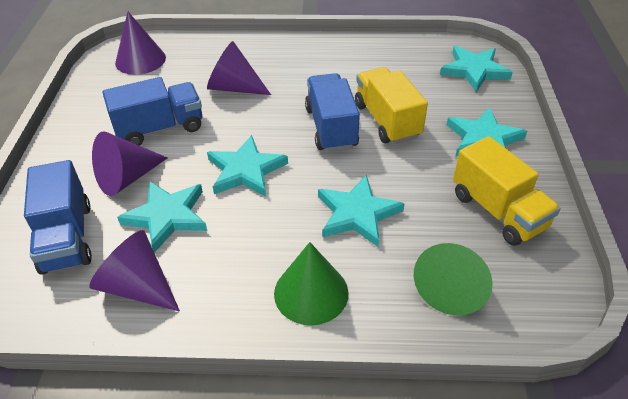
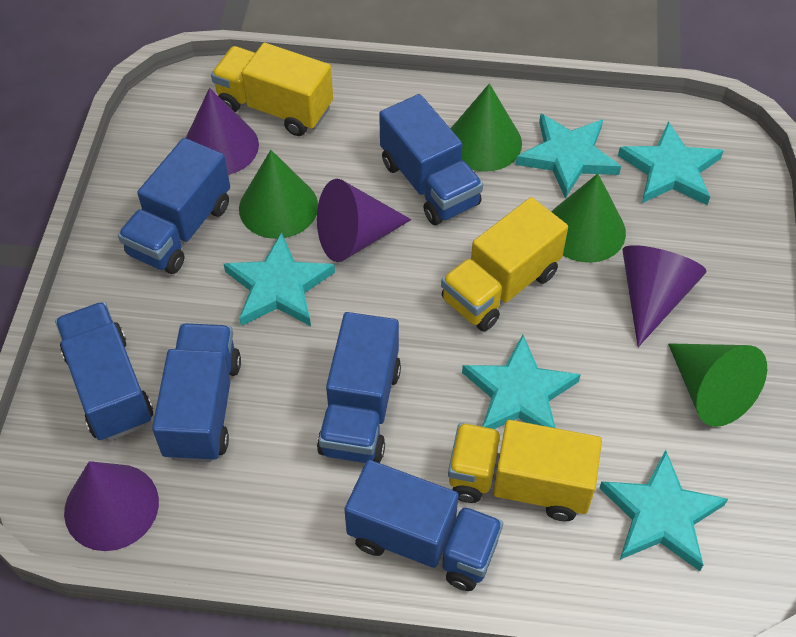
blue truck: 3 -> 6
green cone: 2 -> 4
yellow truck: 2 -> 3

